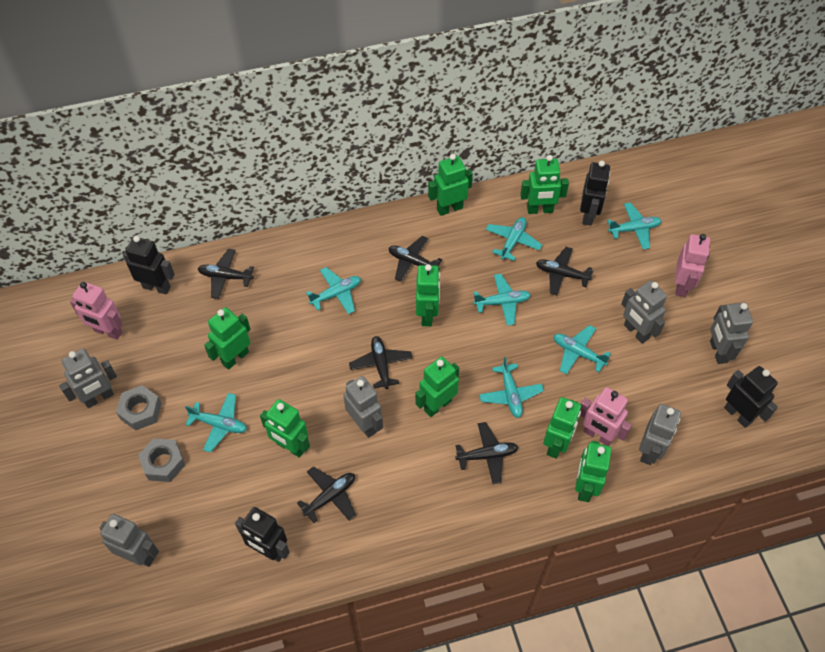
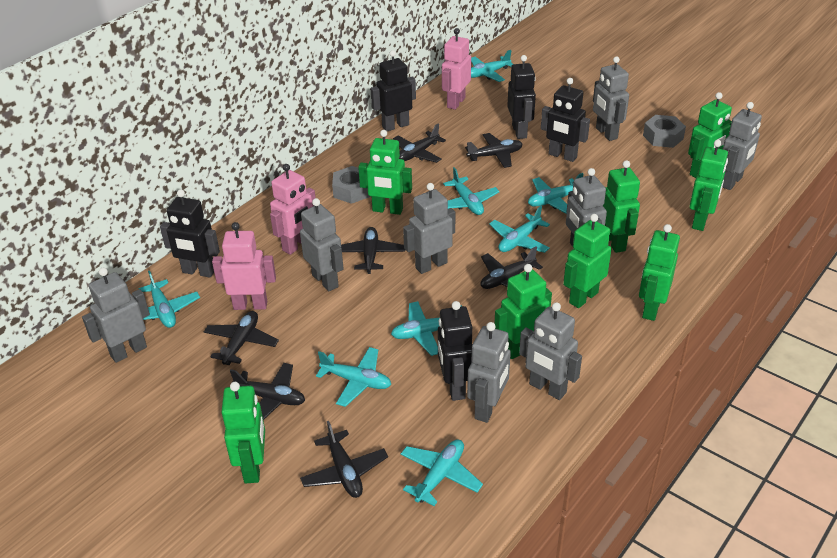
black plane: 6 -> 7
black robot: 4 -> 5
grey robot: 6 -> 8
turquoise plane: 7 -> 8

